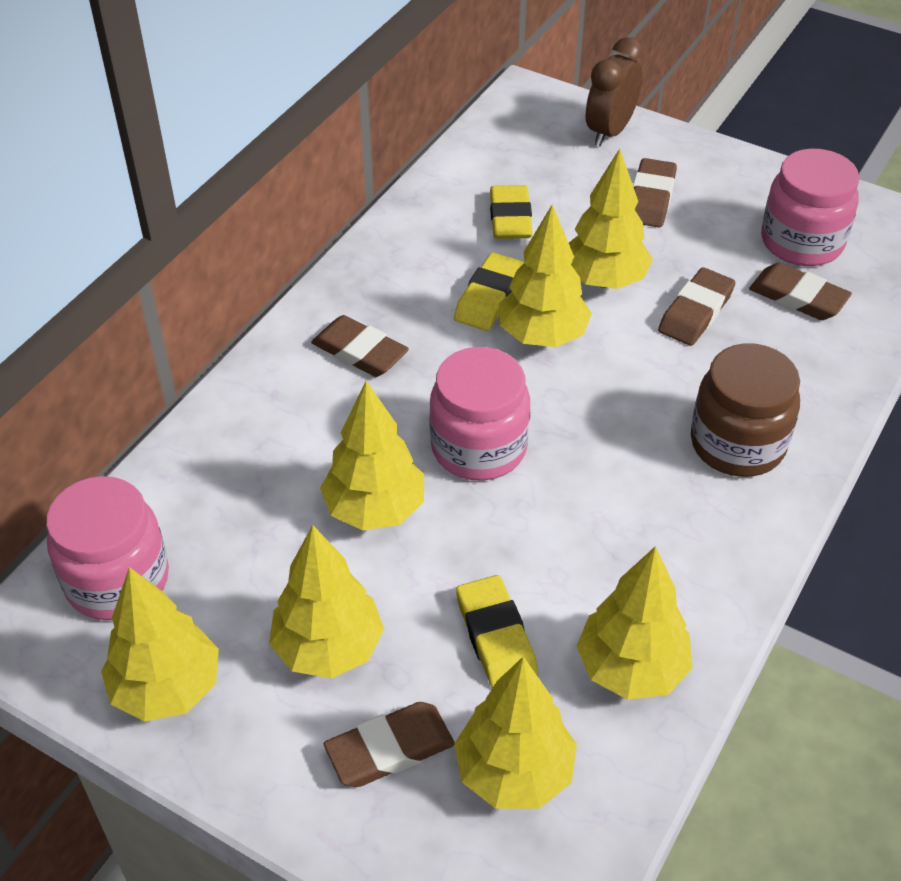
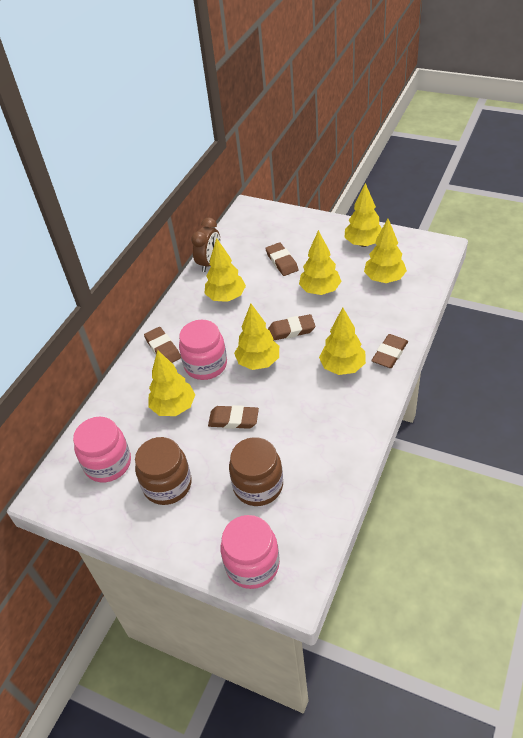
brown jar: 1 -> 2
yellow eraser: 3 -> 0

